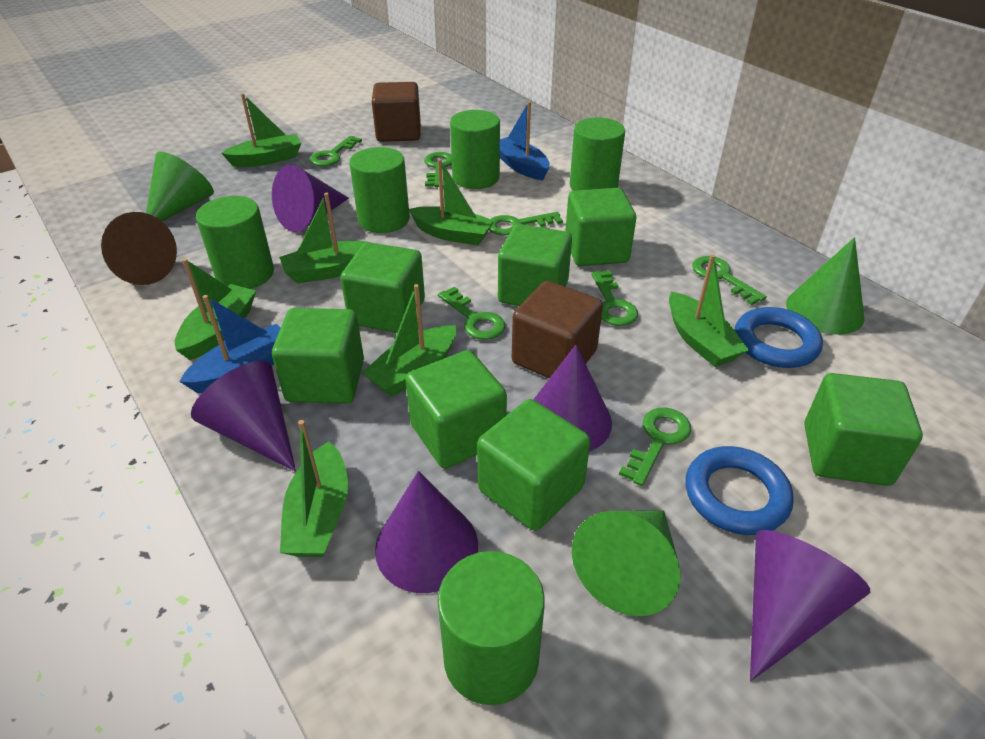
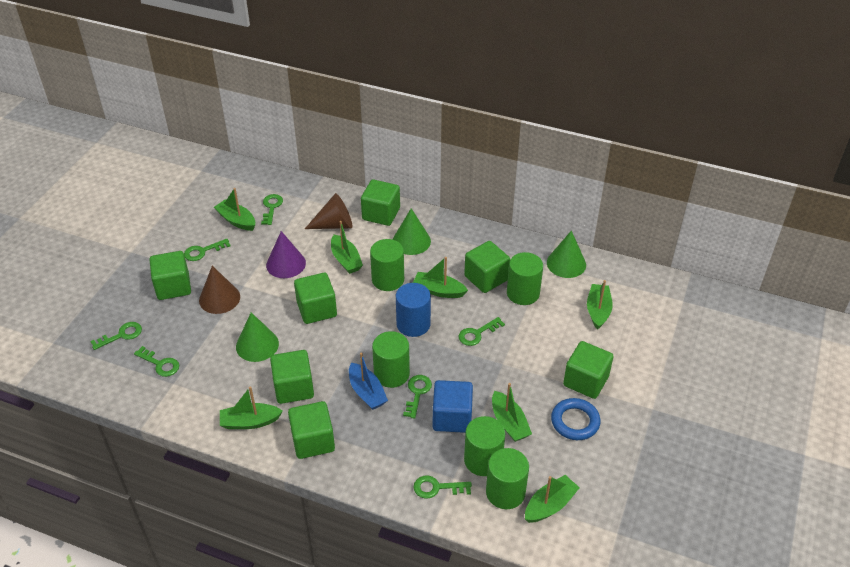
blue boat: 2 -> 1
blue cube: 0 -> 1
blue cylinder: 0 -> 1
blue ring: 2 -> 1
brown cone: 1 -> 2
brown cube: 2 -> 0
purple cone: 5 -> 1

